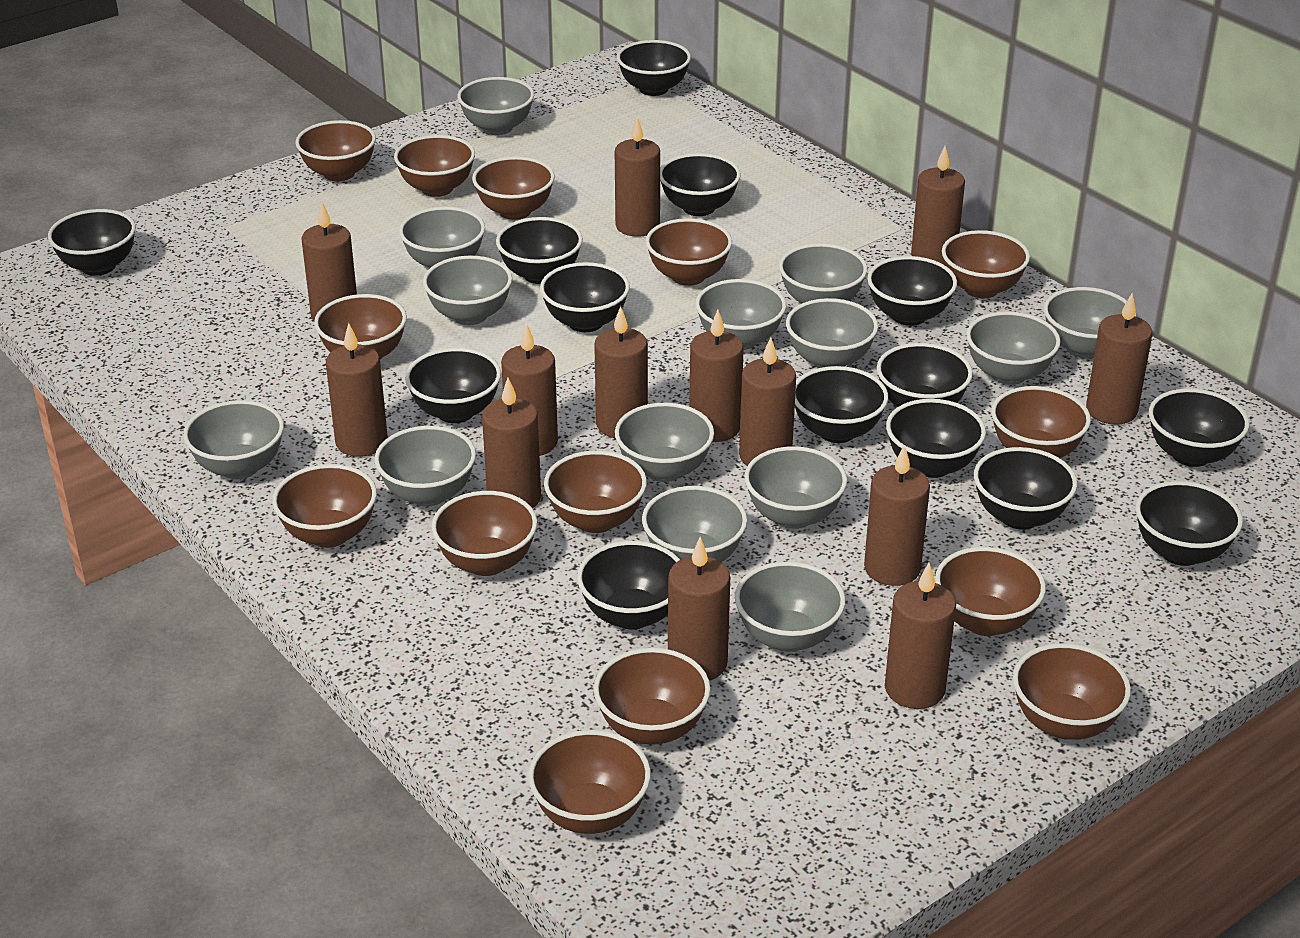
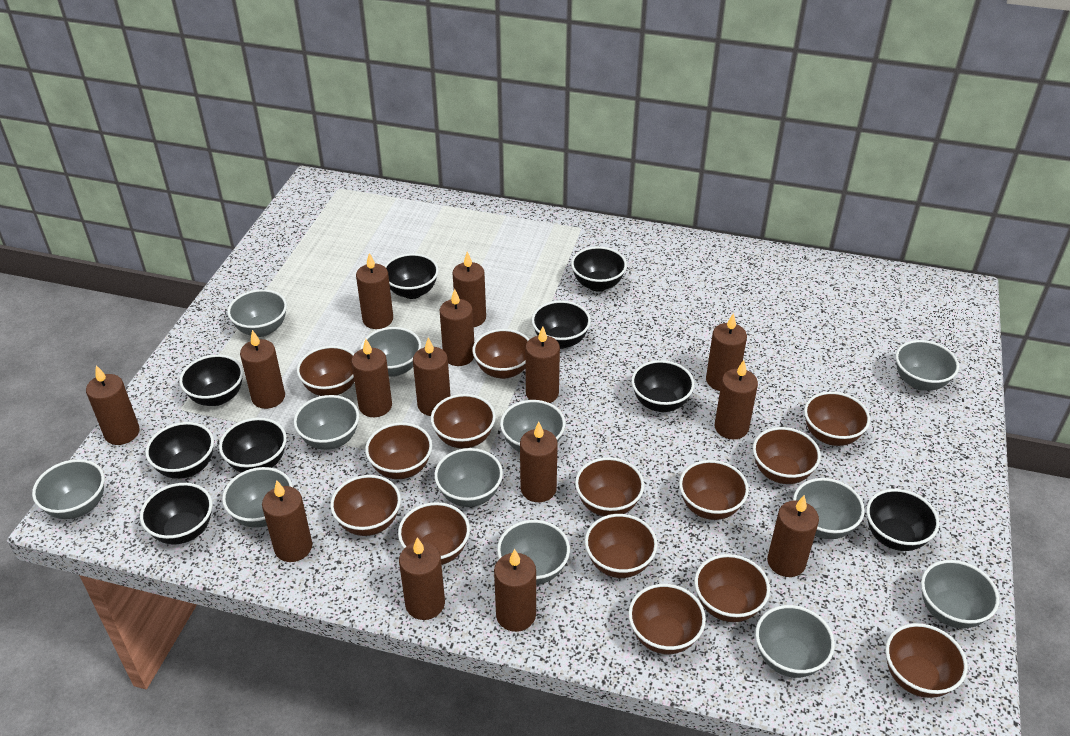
black bowl: 14 -> 9
brown candle: 13 -> 15
grey bowl: 14 -> 12

